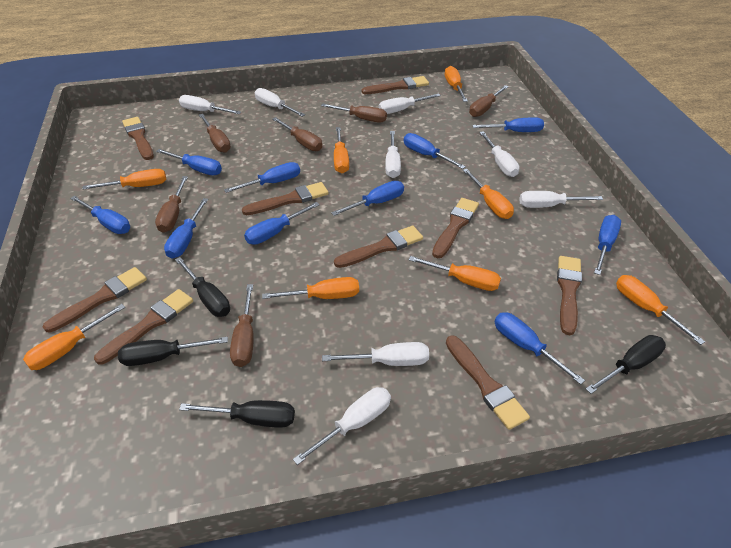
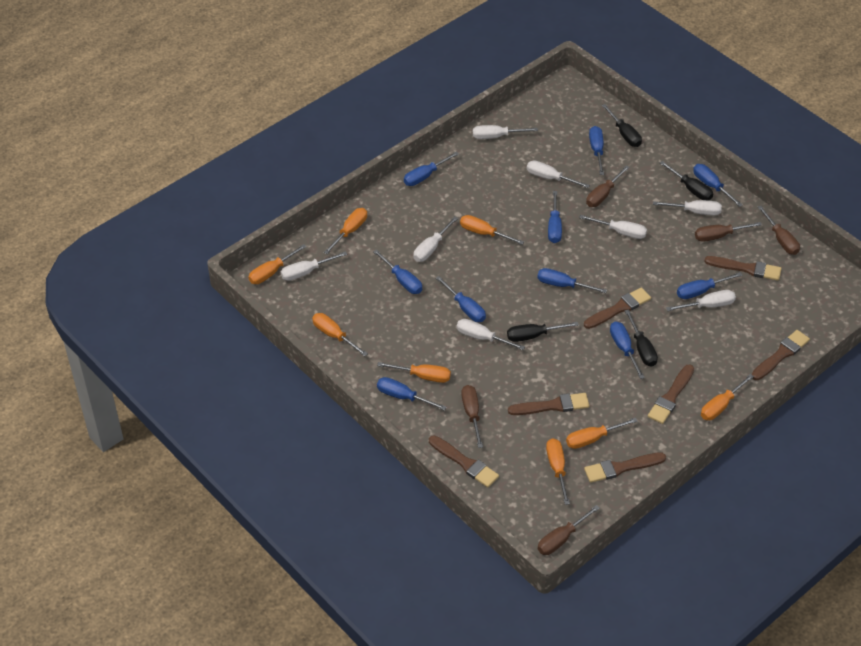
brown brush: 9 -> 7
brown screwdriver: 6 -> 5

